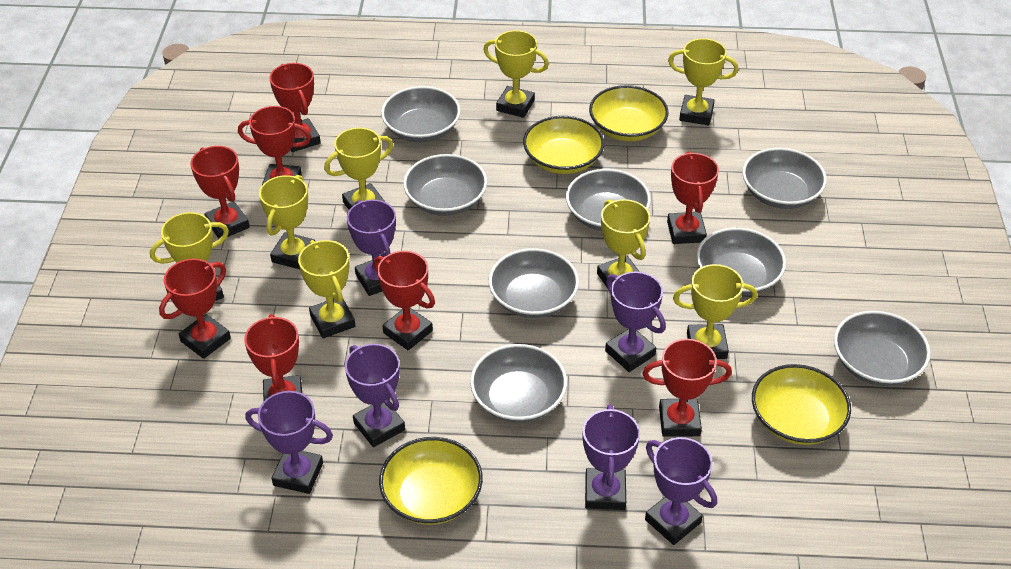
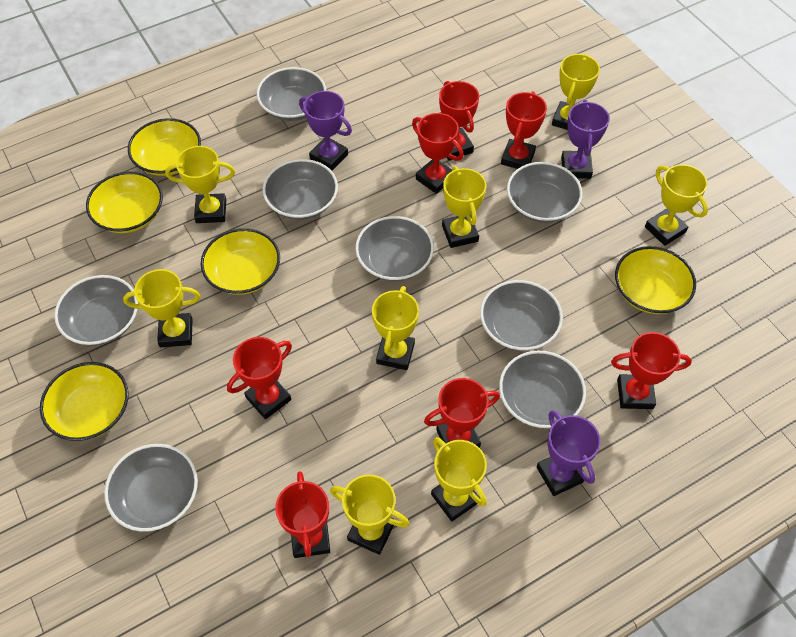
purple trophy: 6 -> 3
red trophy: 8 -> 7
yellow bowl: 4 -> 5

